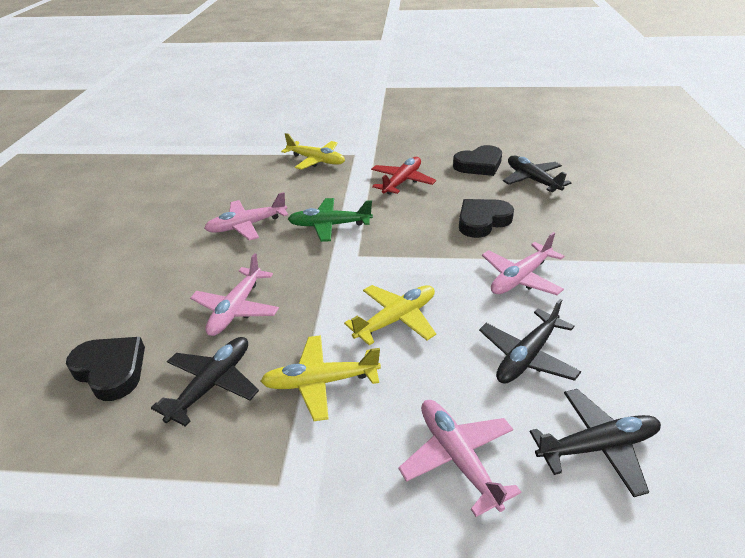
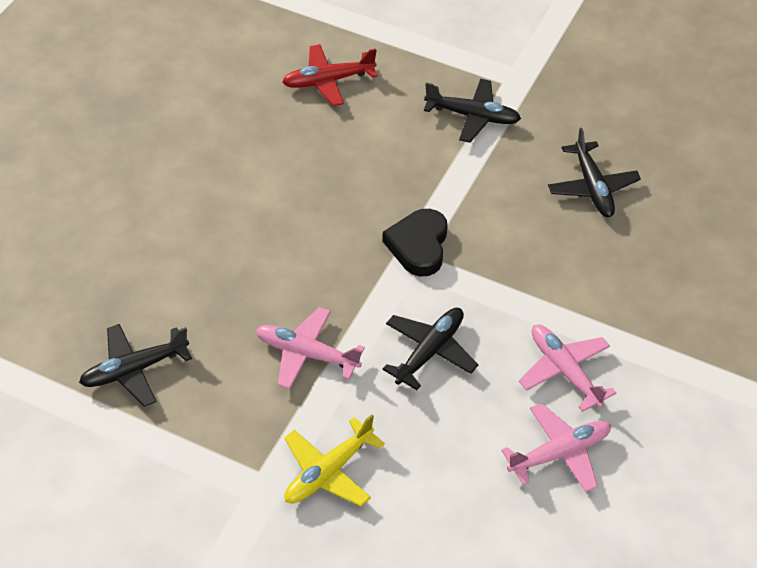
black heart: 3 -> 1
green plane: 1 -> 0
pink plane: 4 -> 3
yellow plane: 3 -> 1

